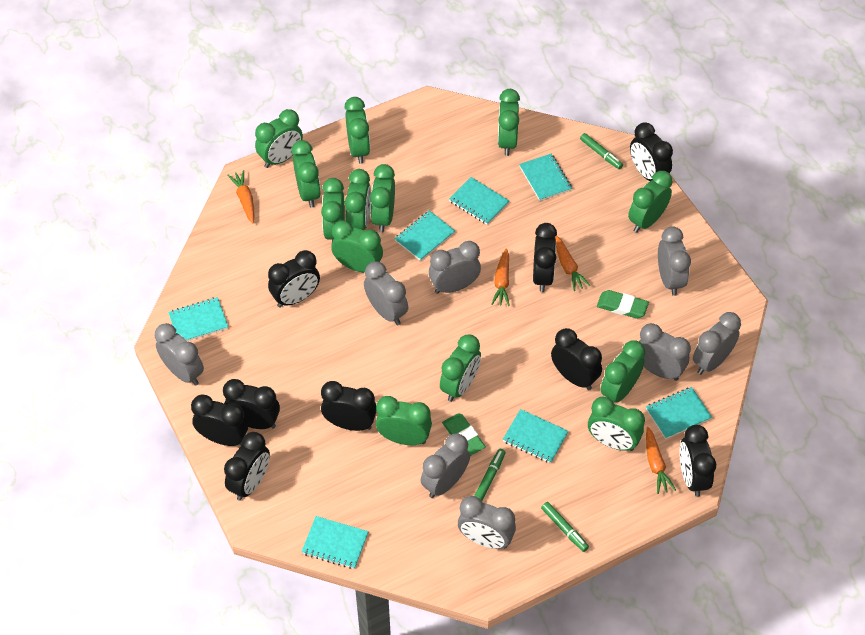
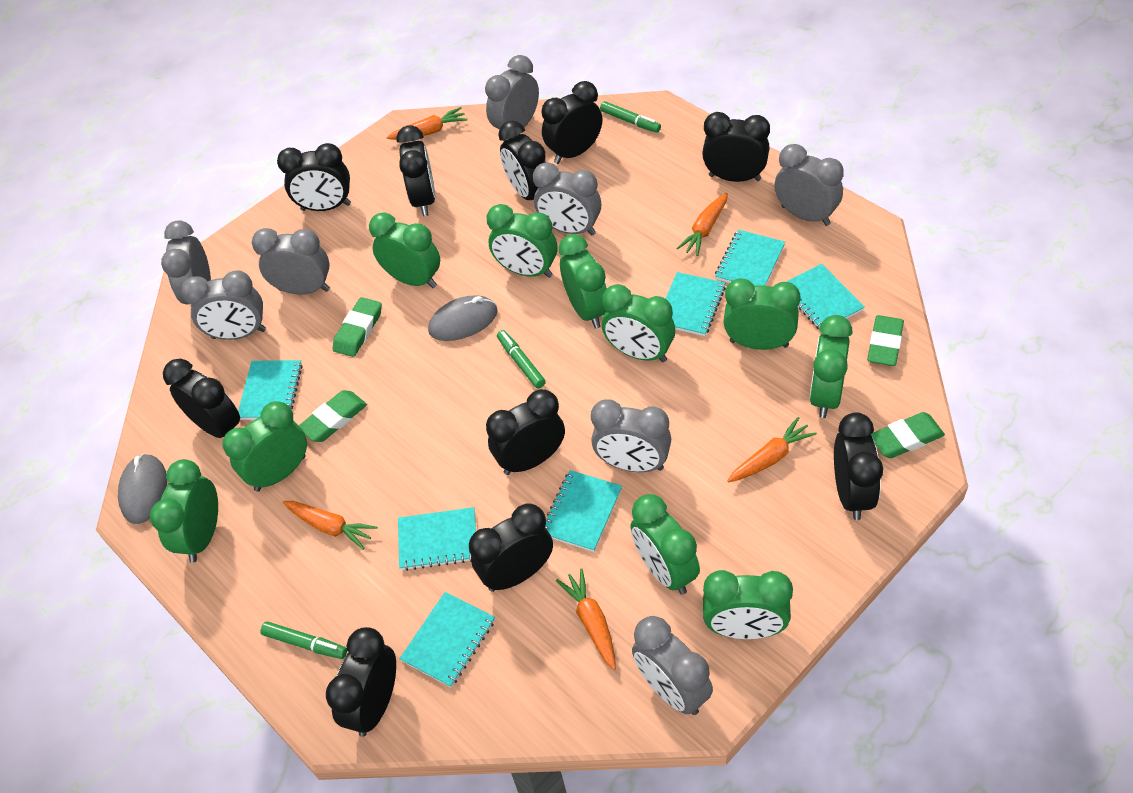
black clock: 9 -> 10
green clock: 13 -> 10
green eraser: 2 -> 4
grey mouse: 0 -> 2
orange carrot: 4 -> 5

